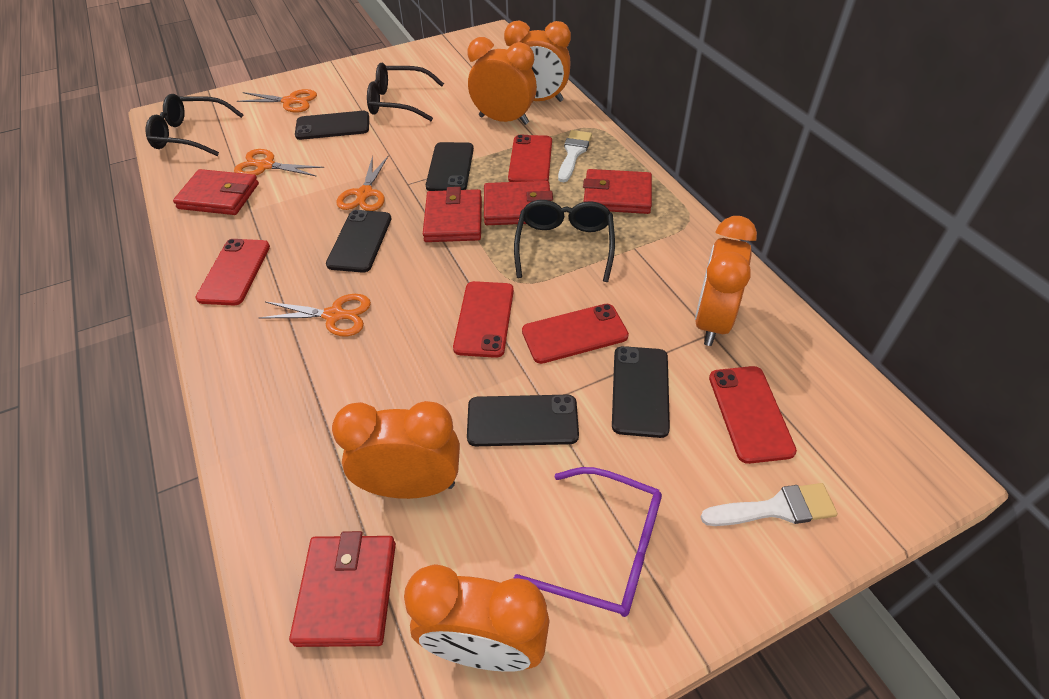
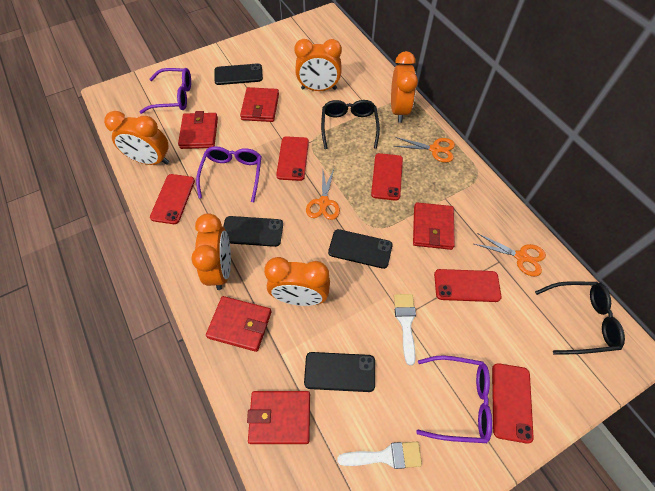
black glasses: 3 -> 2
black phone: 5 -> 4
orange scissors: 4 -> 3
purple glasses: 1 -> 3

